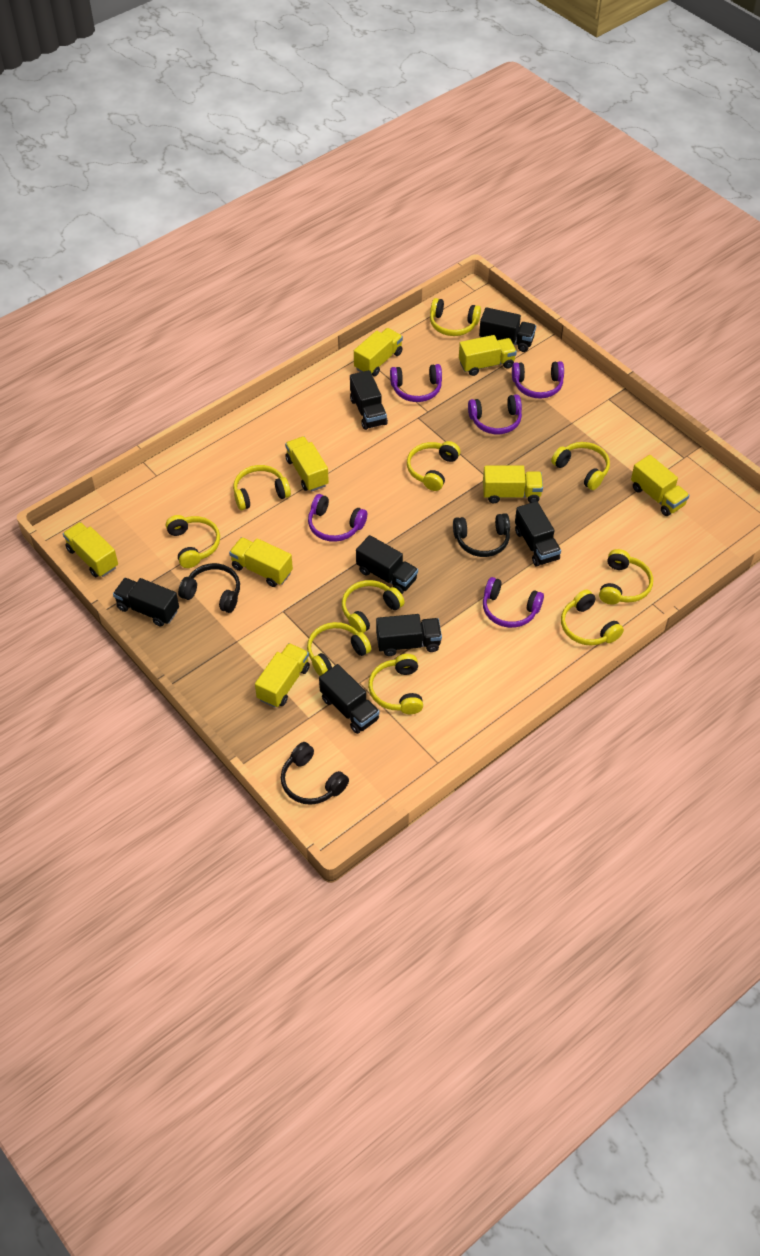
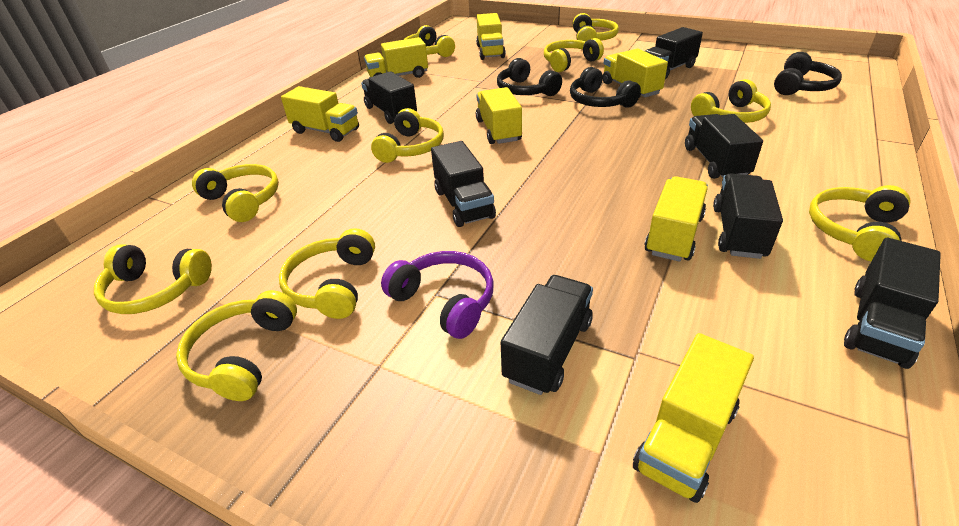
purple headphones: 5 -> 1
yellow truck: 8 -> 7

